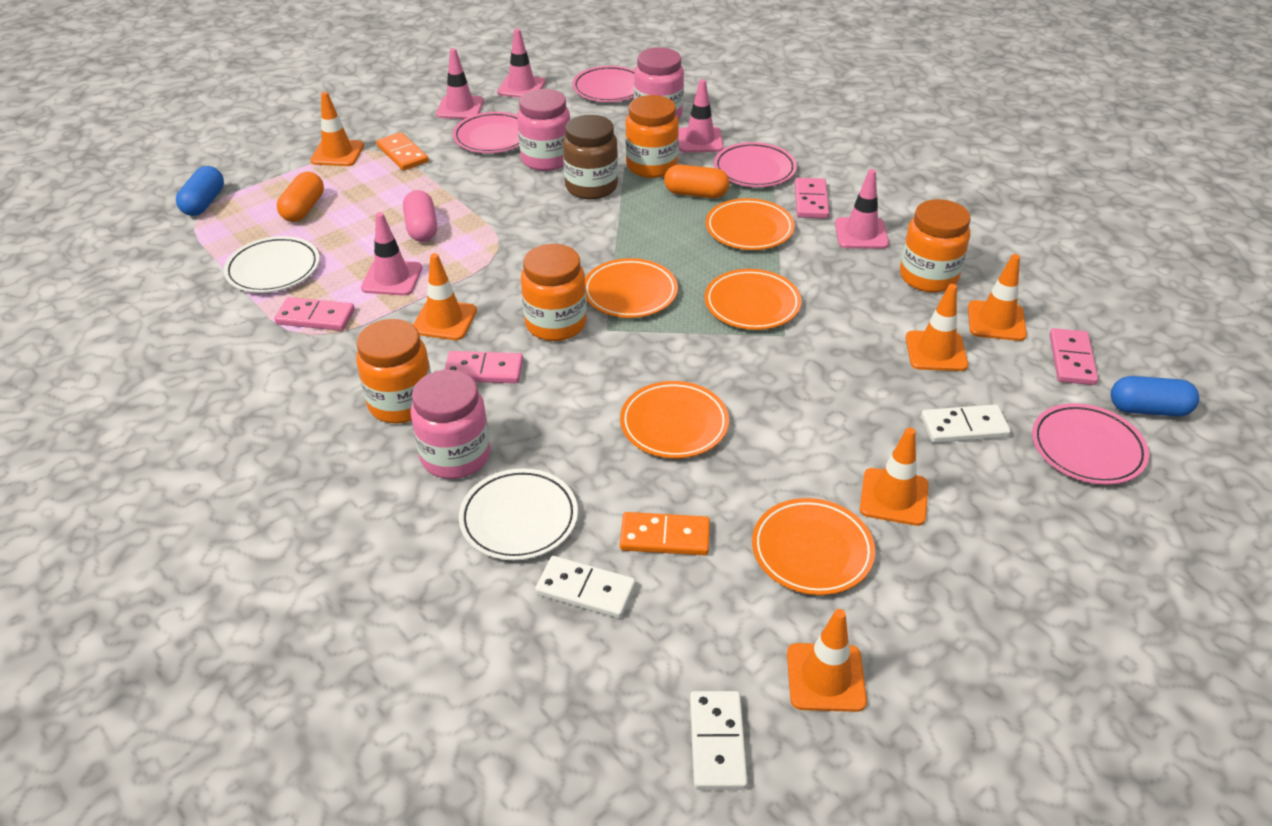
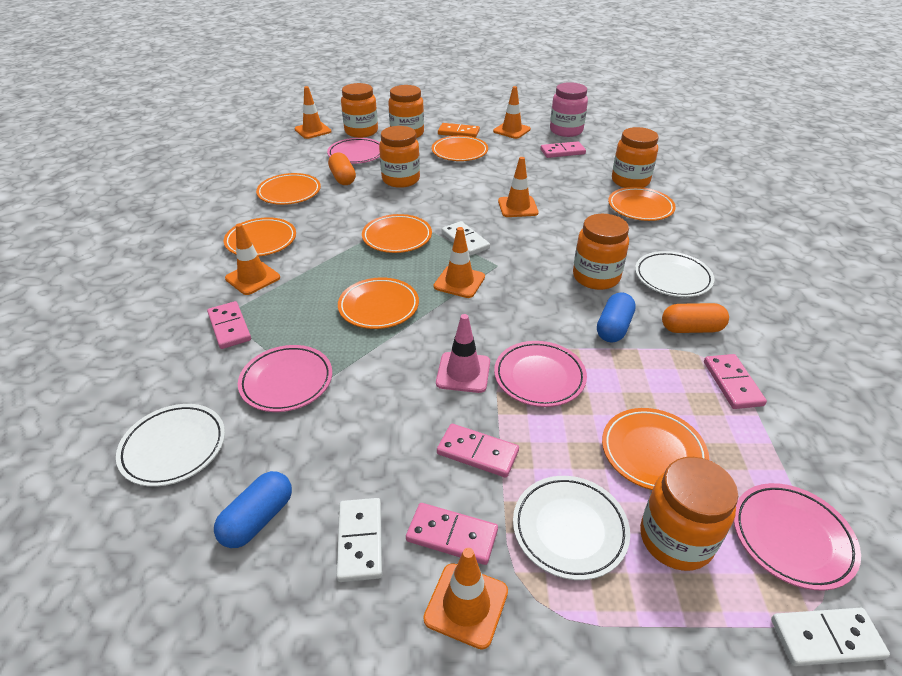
brown jar: 1 -> 0
orange domino: 2 -> 1
orange jar: 4 -> 6
orange plate: 5 -> 7
pink capsule: 1 -> 0
pink domino: 4 -> 5
pink jar: 3 -> 1
pink traffic cone: 5 -> 1
white plate: 2 -> 3

